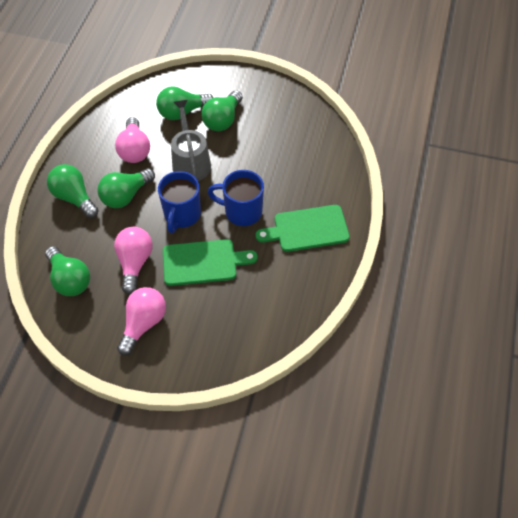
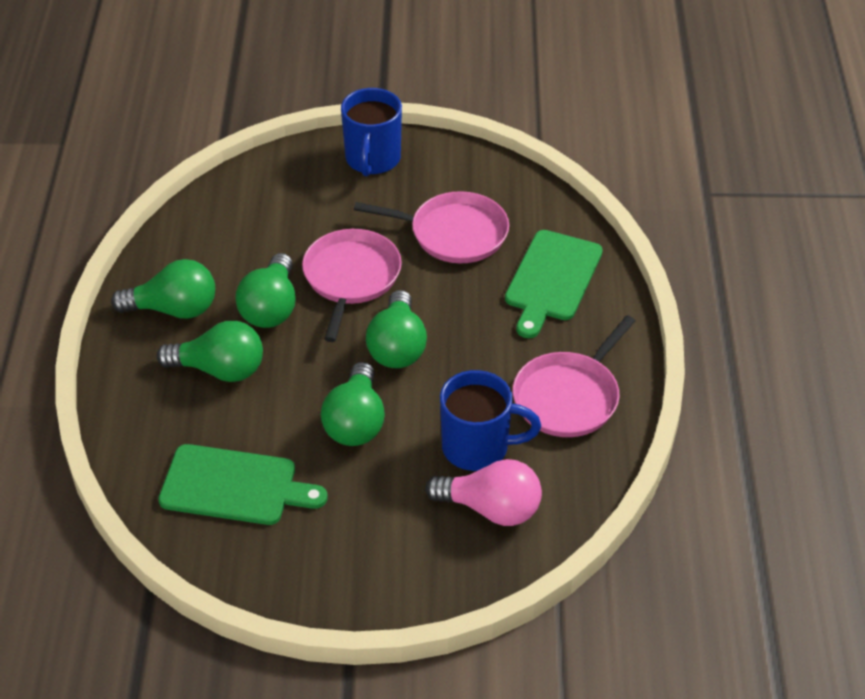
grey watering can: 1 -> 0
pink light bulb: 3 -> 1
pink pan: 0 -> 3

